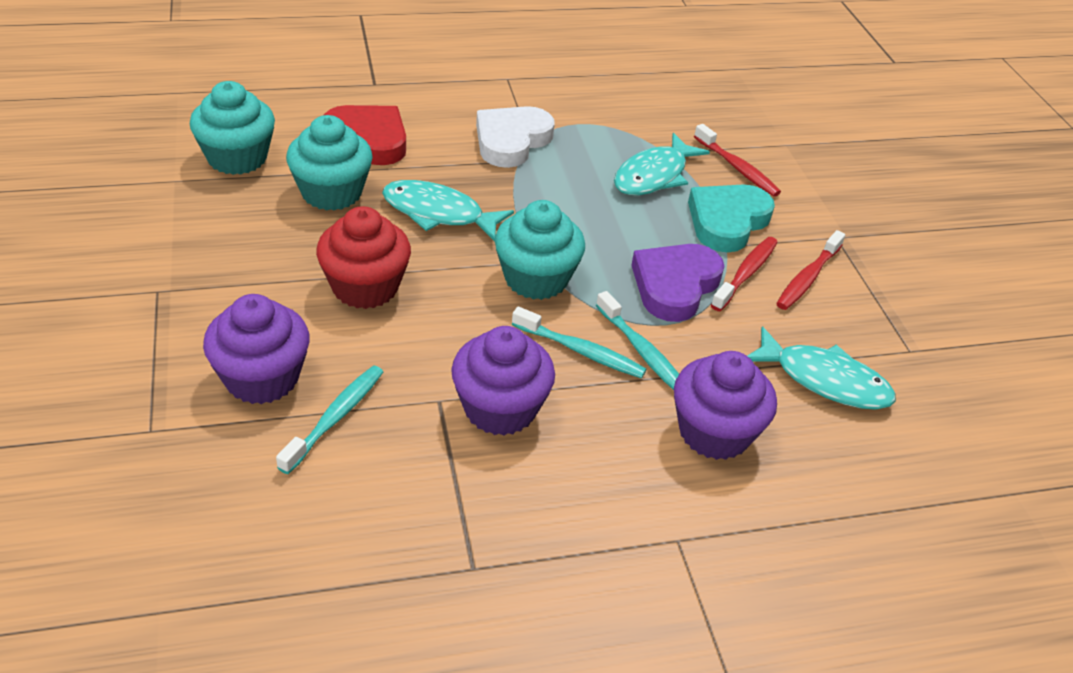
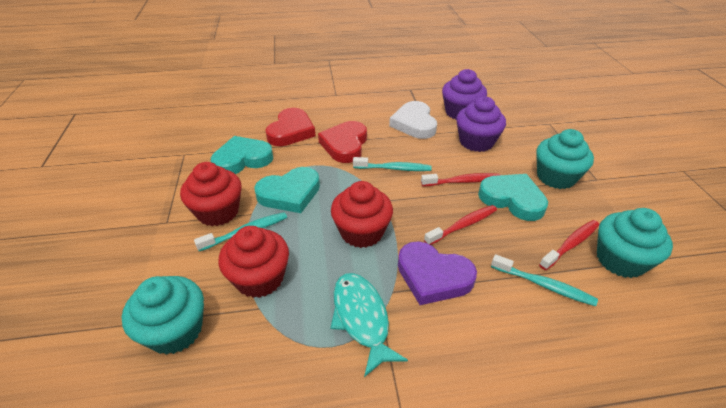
purple cupcake: 3 -> 2
red cupcake: 1 -> 3
red heart: 1 -> 2
turquoise fish: 3 -> 1
turquoise heart: 1 -> 3

